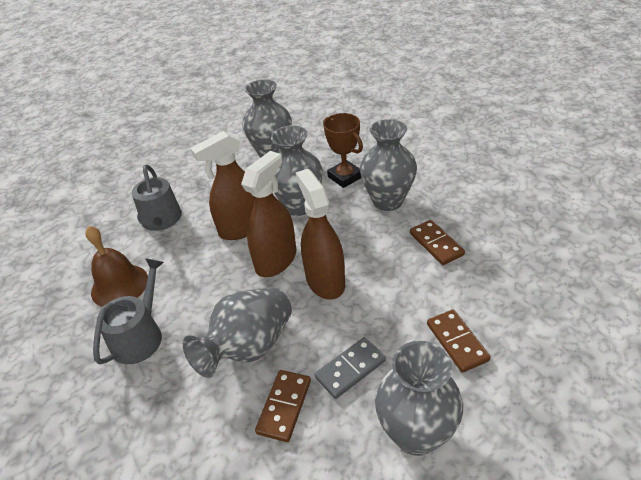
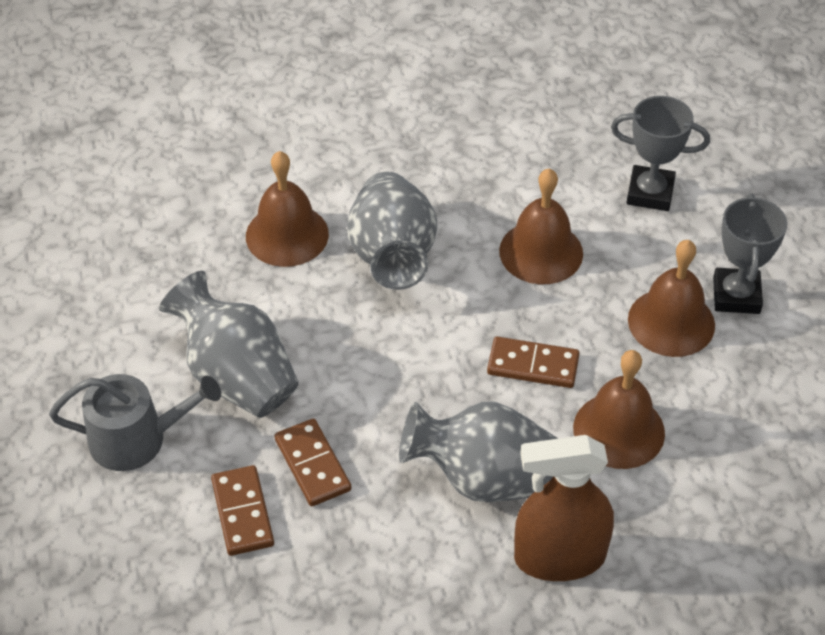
brown bell: 1 -> 4
brown spray bottle: 3 -> 1
brown trophy: 1 -> 0
grey domino: 1 -> 0
grey trophy: 0 -> 2
grey vase: 5 -> 3
grey watering can: 2 -> 1

